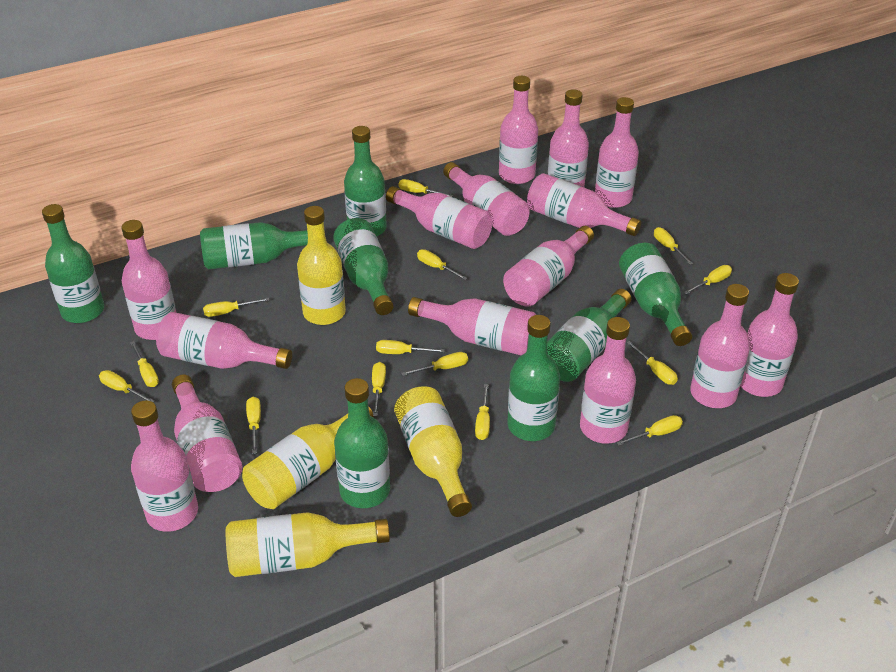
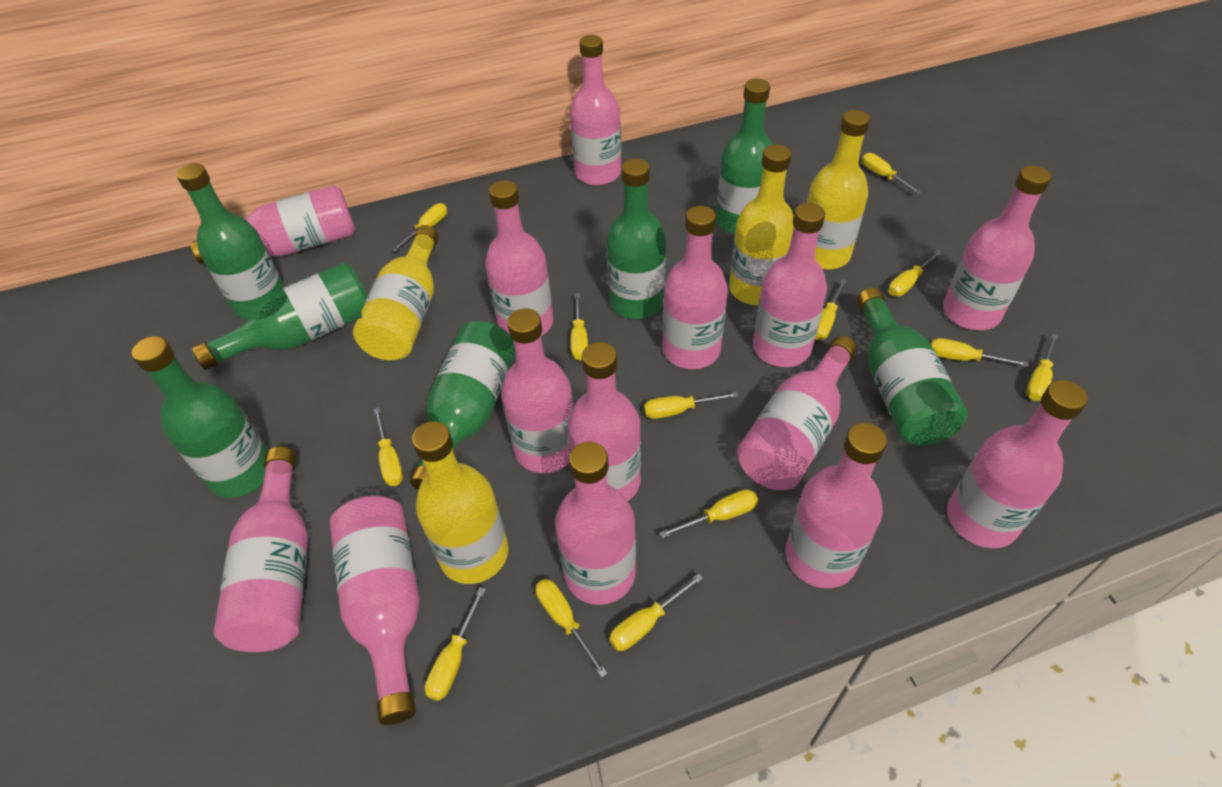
green bottle: 8 -> 7
pink bottle: 15 -> 14
yellow screwdriver: 14 -> 13

